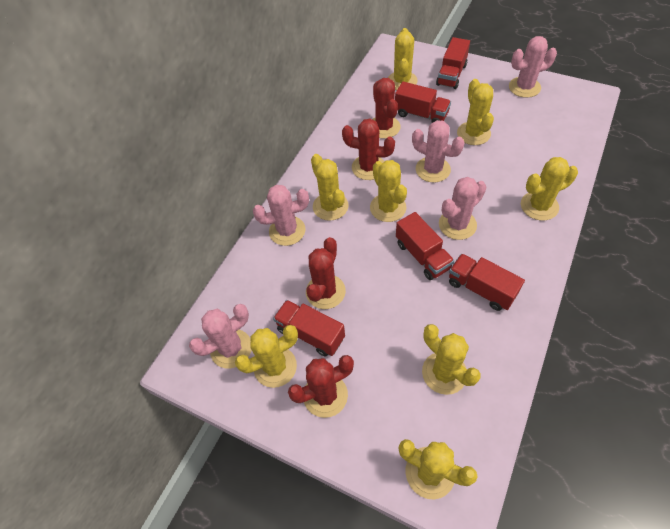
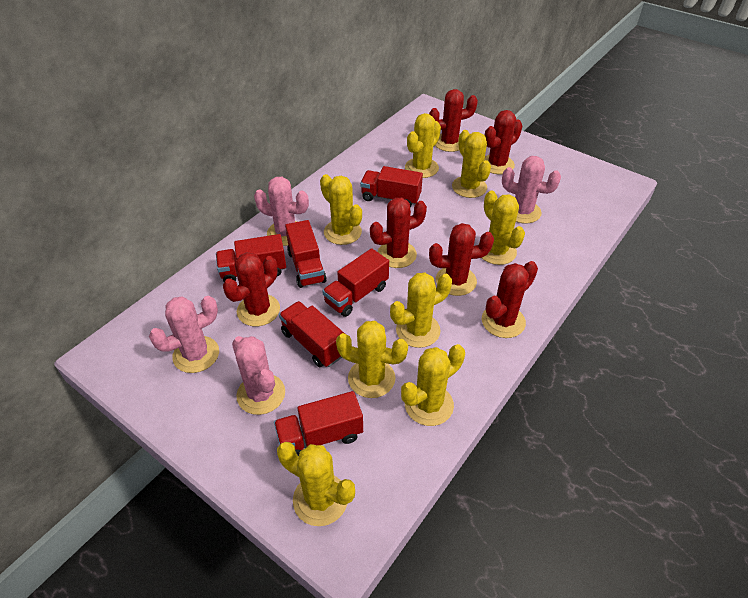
pink cactus: 5 -> 4
red cactus: 4 -> 6
red truck: 5 -> 6

